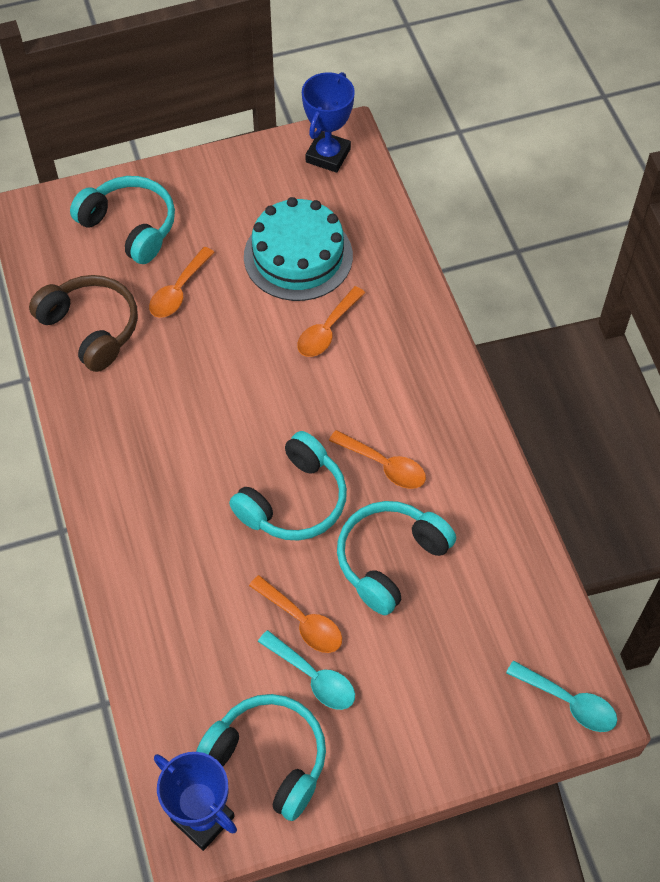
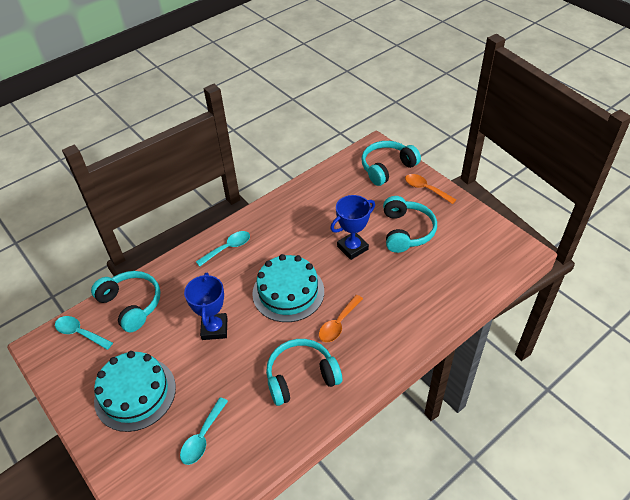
brown headphones: 1 -> 0
orange spoon: 4 -> 2
turquoise cake: 1 -> 2
turquoise spoon: 2 -> 3

